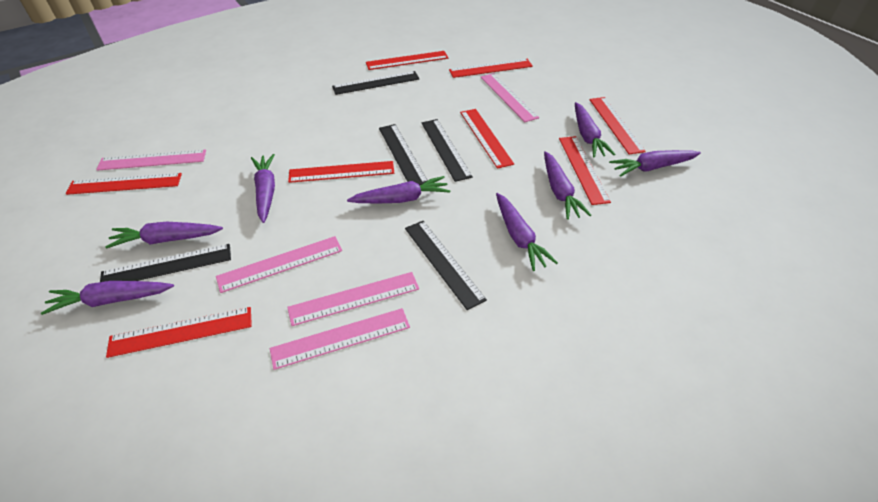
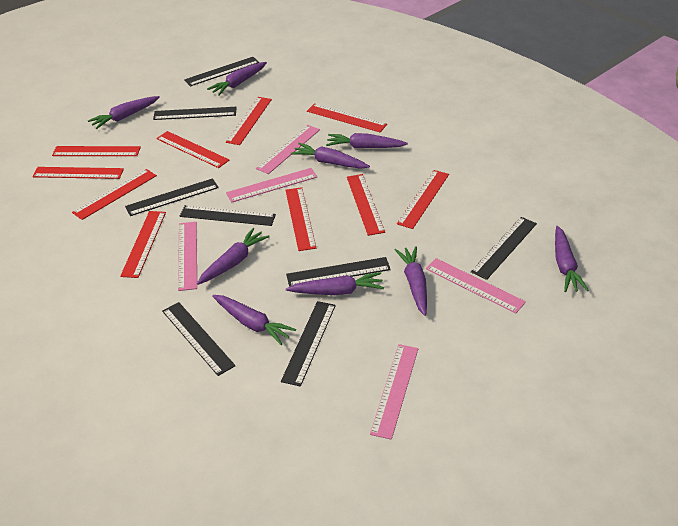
black ruler: 5 -> 8
purple carrot: 8 -> 9
red ruler: 8 -> 10

